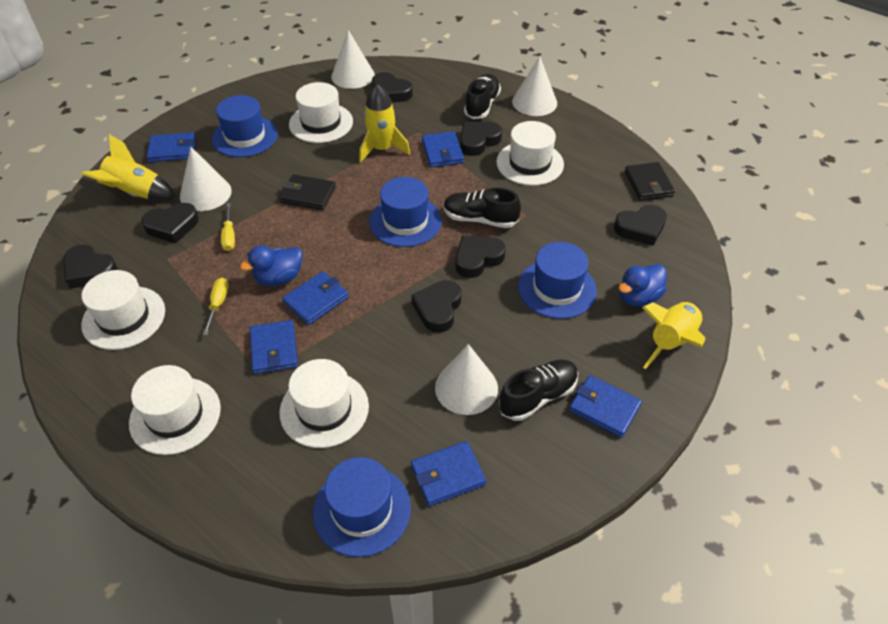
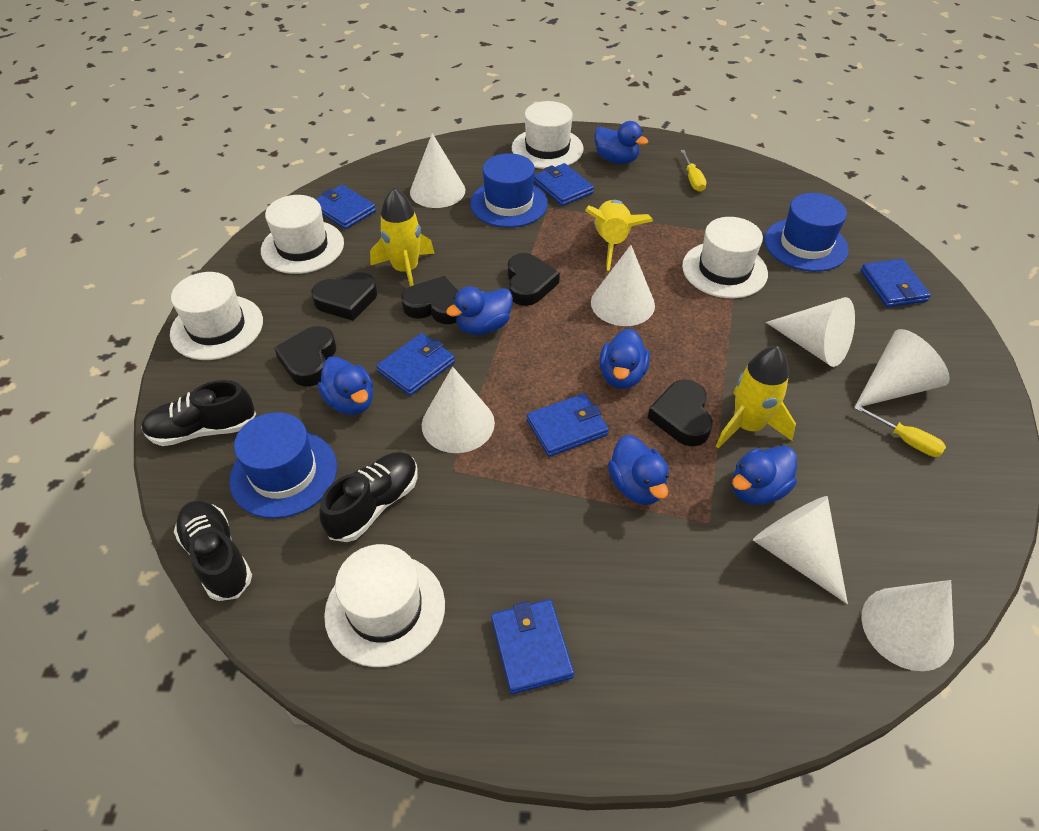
black heart: 7 -> 5
black wallet: 2 -> 0
blue duck: 2 -> 6
blue hat: 4 -> 3
white cone: 4 -> 7

